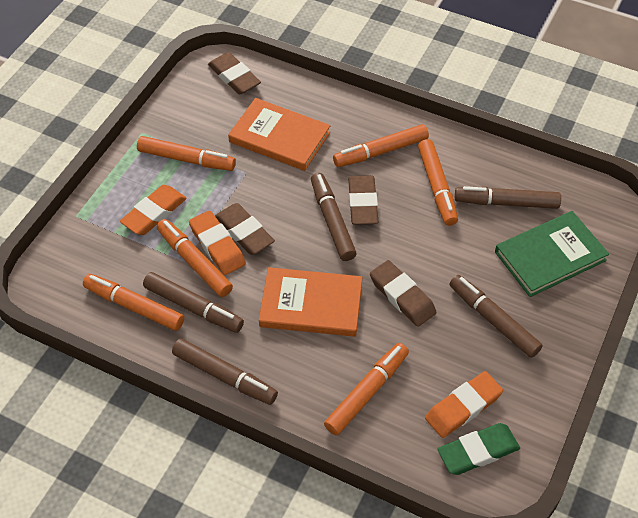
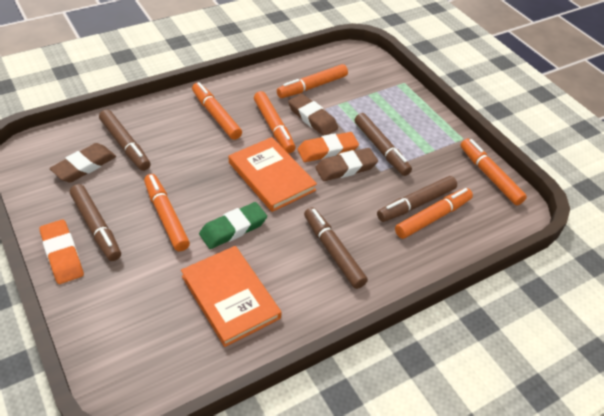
brown eraser: 4 -> 3
green book: 1 -> 0
orange eraser: 3 -> 2

